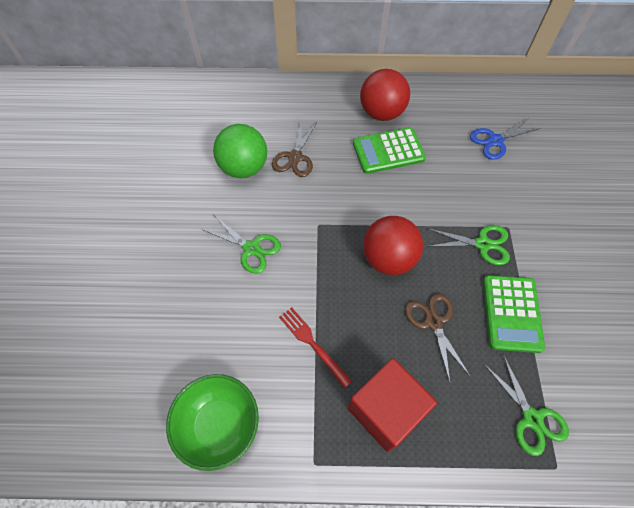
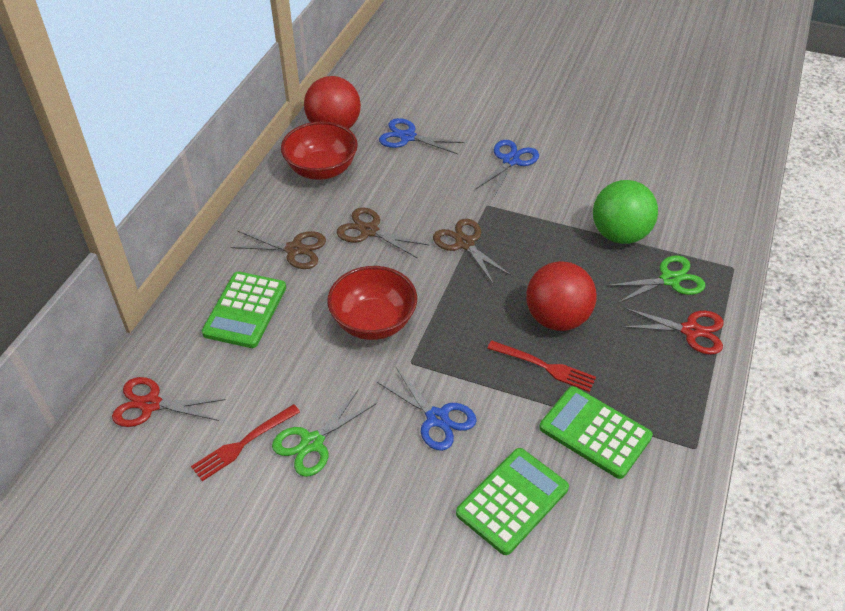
blue scissors: 1 -> 3
brown scissors: 2 -> 3
green bowl: 1 -> 0
green calculator: 2 -> 3
green scissors: 3 -> 2
red bowl: 0 -> 2
red cube: 1 -> 0
red fork: 1 -> 2
red scissors: 0 -> 2

